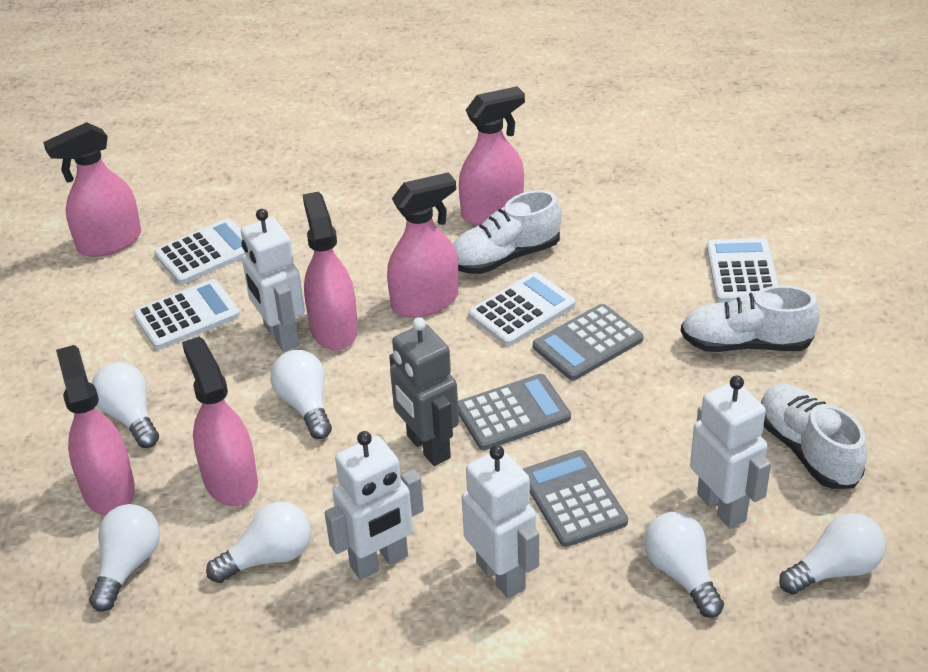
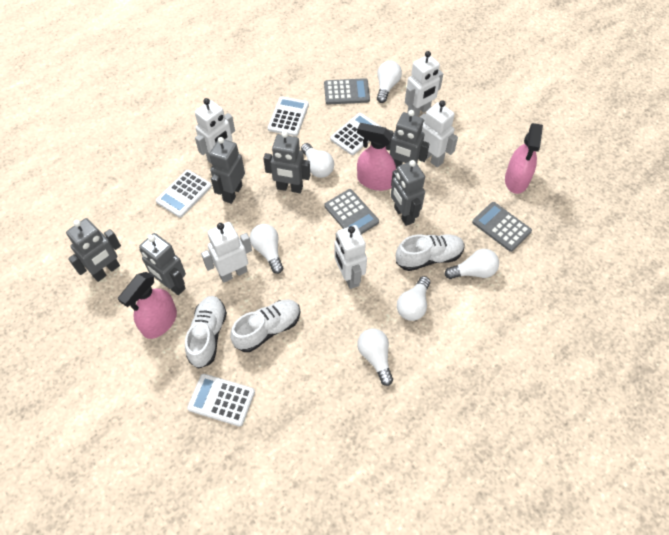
grey robot: 1 -> 6
pink spray bottle: 6 -> 3
white robot: 4 -> 5

